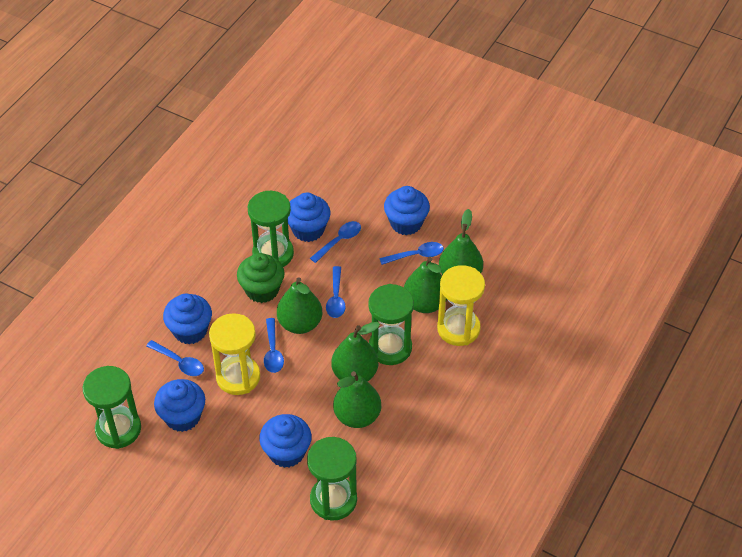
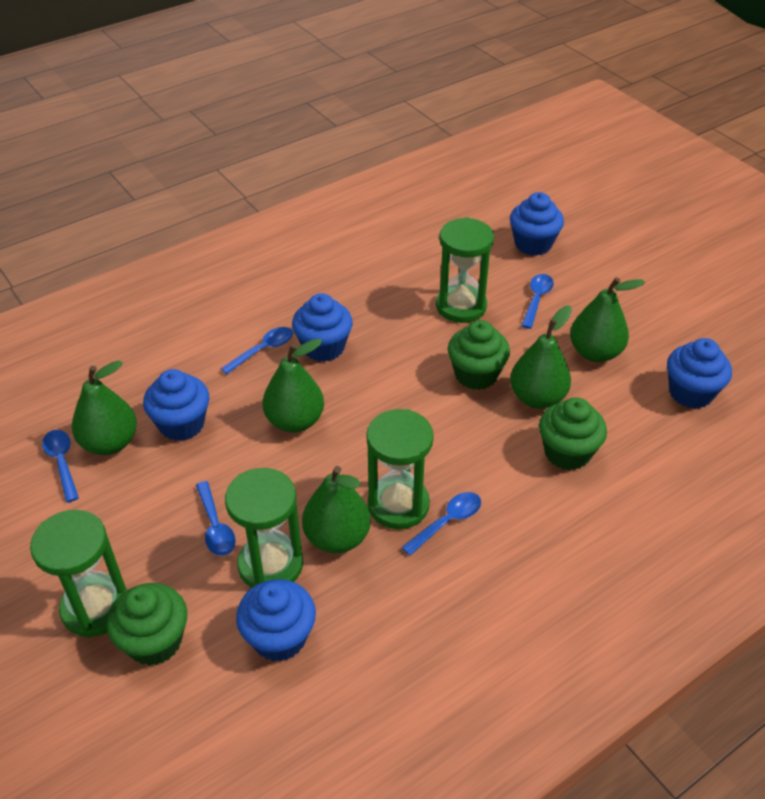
green cupcake: 1 -> 3
yellow hourglass: 2 -> 0

